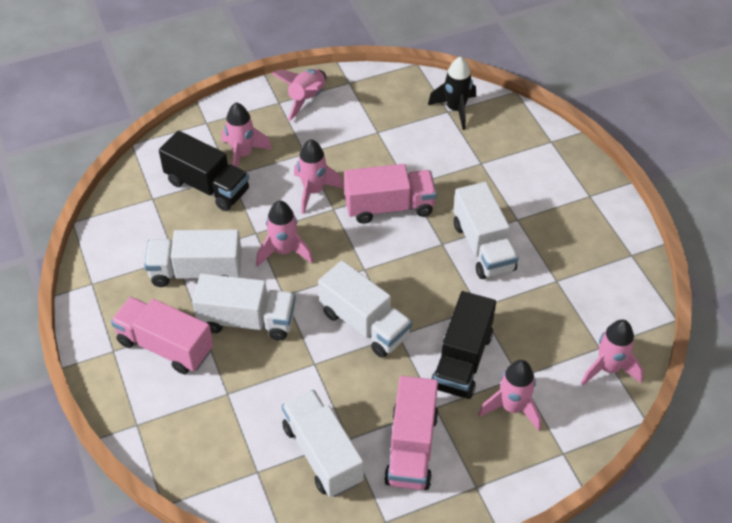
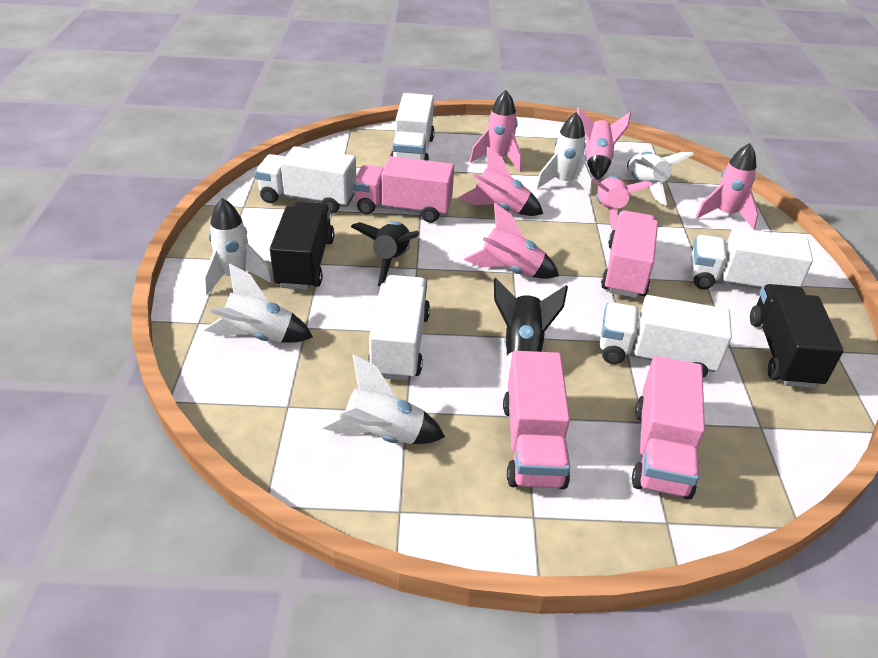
black rocket: 1 -> 2
pink truck: 3 -> 4
white rocket: 0 -> 5

